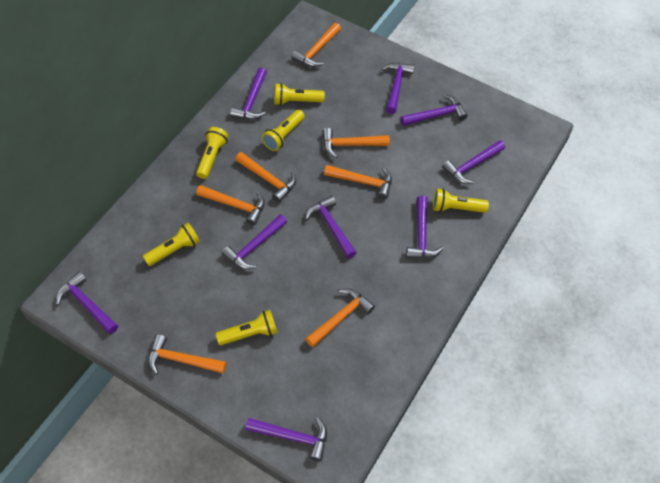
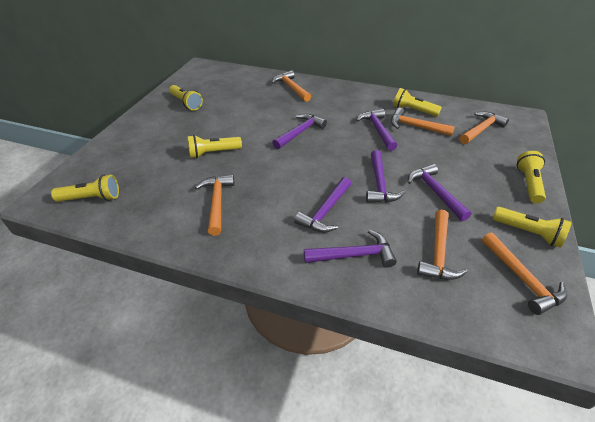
orange hammer: 7 -> 6
purple hammer: 9 -> 6

